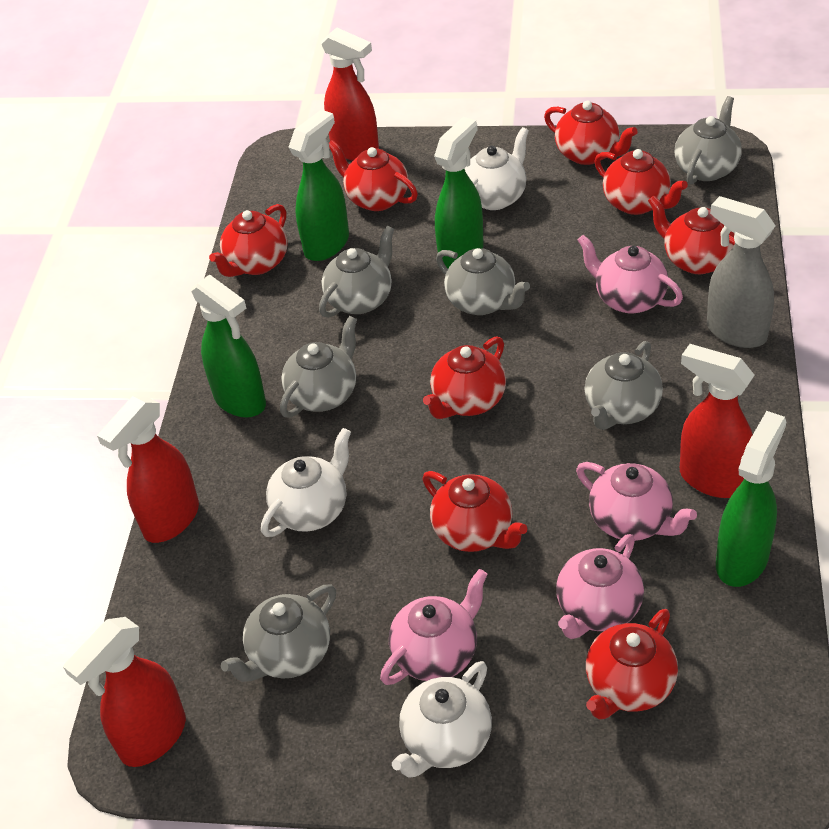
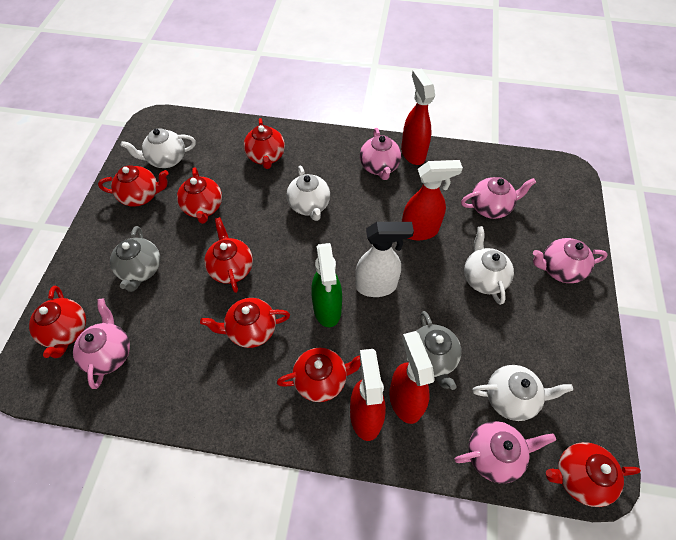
green spray bottle: 4 -> 1
grey spray bottle: 1 -> 0
grey teapot: 6 -> 2
pink teapot: 4 -> 5
white spray bottle: 0 -> 1
white teapot: 3 -> 4

